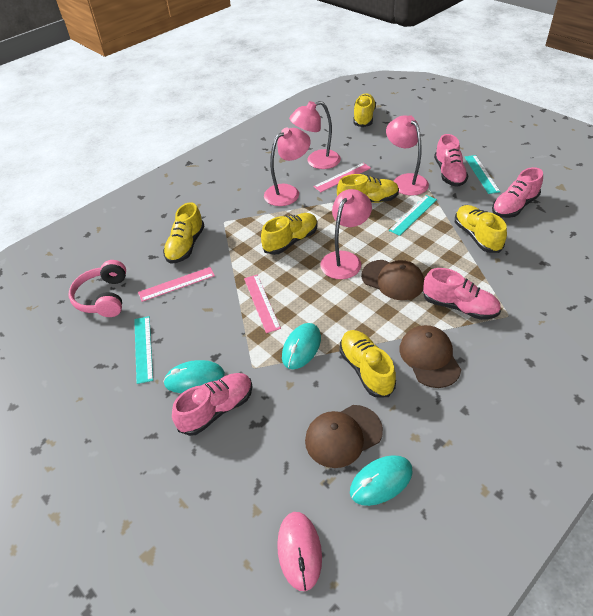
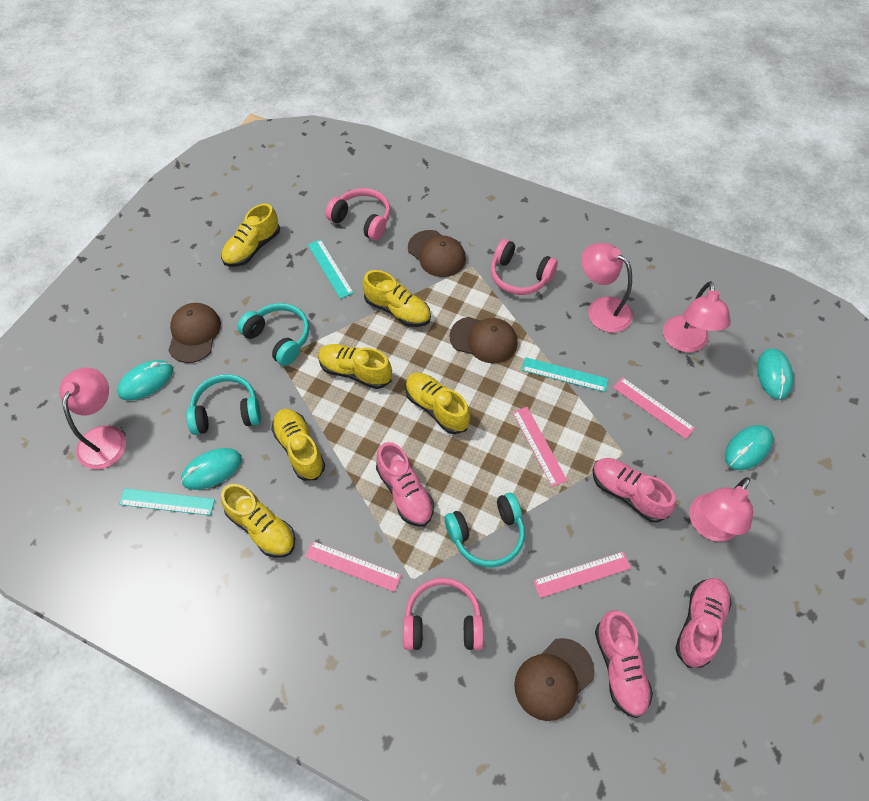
brown cap: 3 -> 4
pink headphones: 1 -> 3
pink mouse: 1 -> 0
pink ruler: 3 -> 4
turquoise headphones: 0 -> 3
turquoise mouse: 3 -> 4

